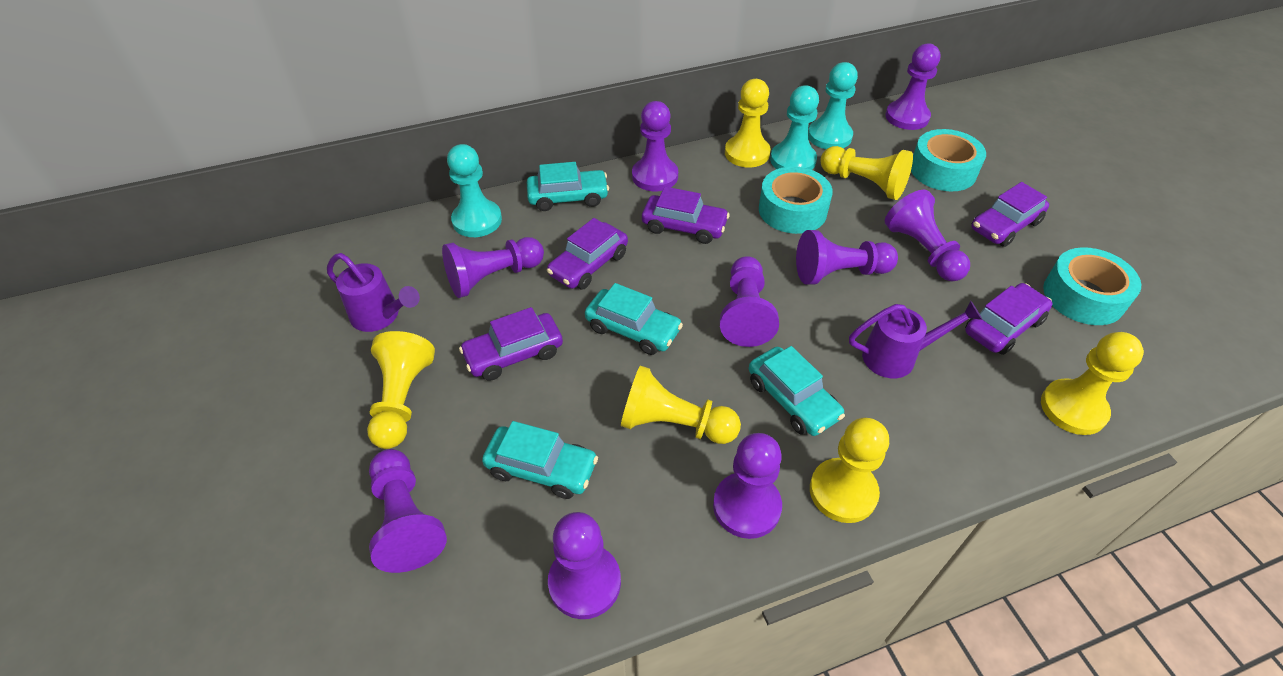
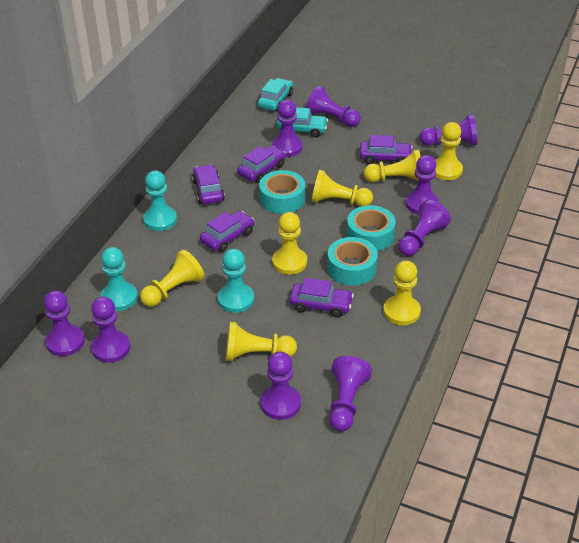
purple watering can: 2 -> 0
turquoise car: 4 -> 2
yellow pawn: 6 -> 7

